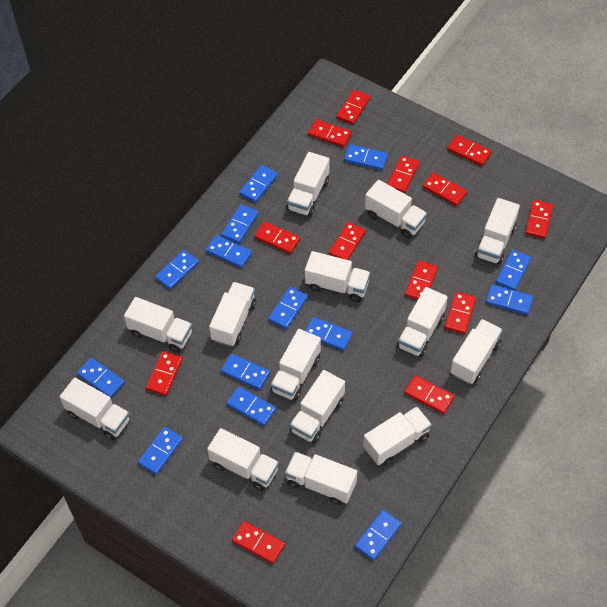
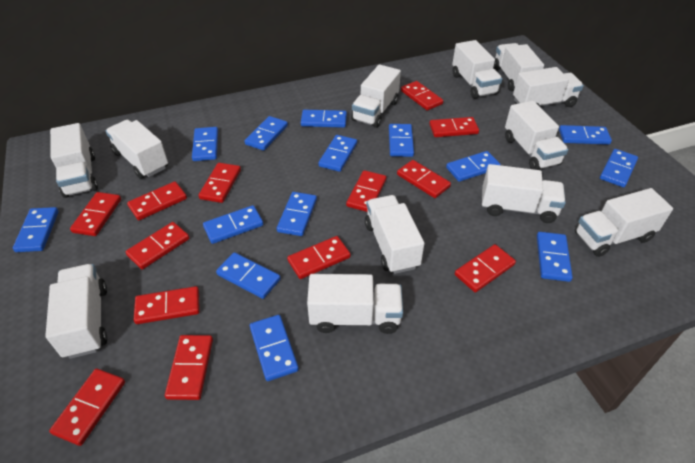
white truck: 14 -> 12

